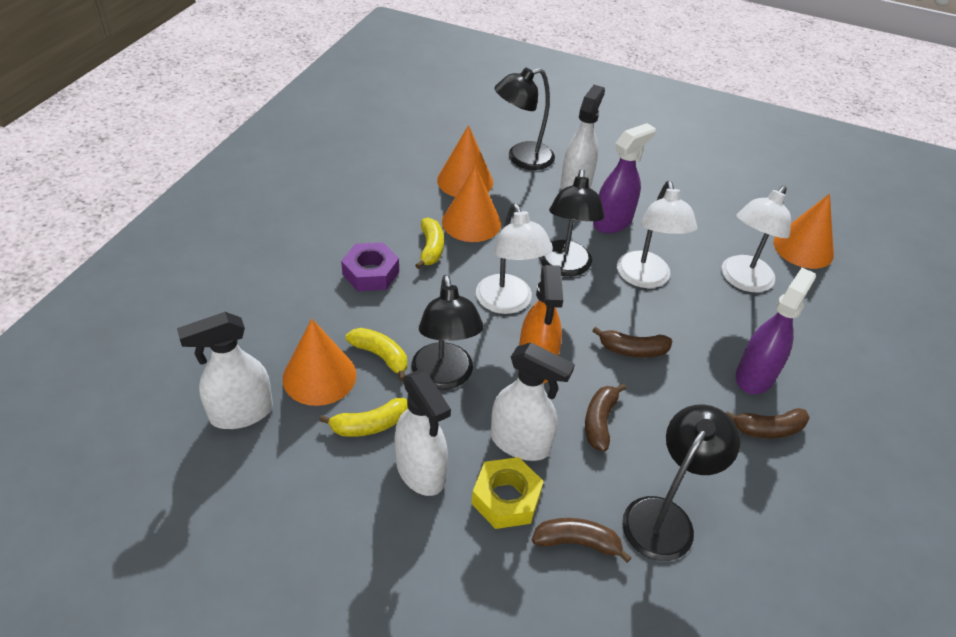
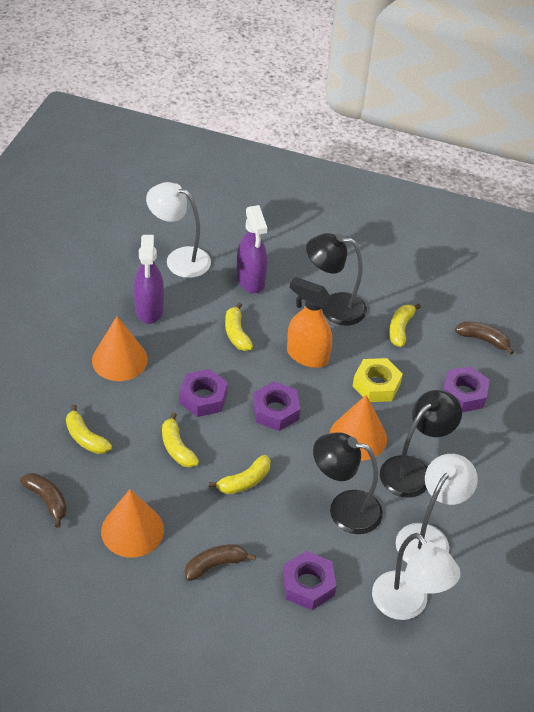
black lamp: 4 -> 3
brown banana: 4 -> 3
orange cone: 4 -> 3
purple nut: 1 -> 4
white spray bottle: 4 -> 0
yellow banana: 3 -> 5

